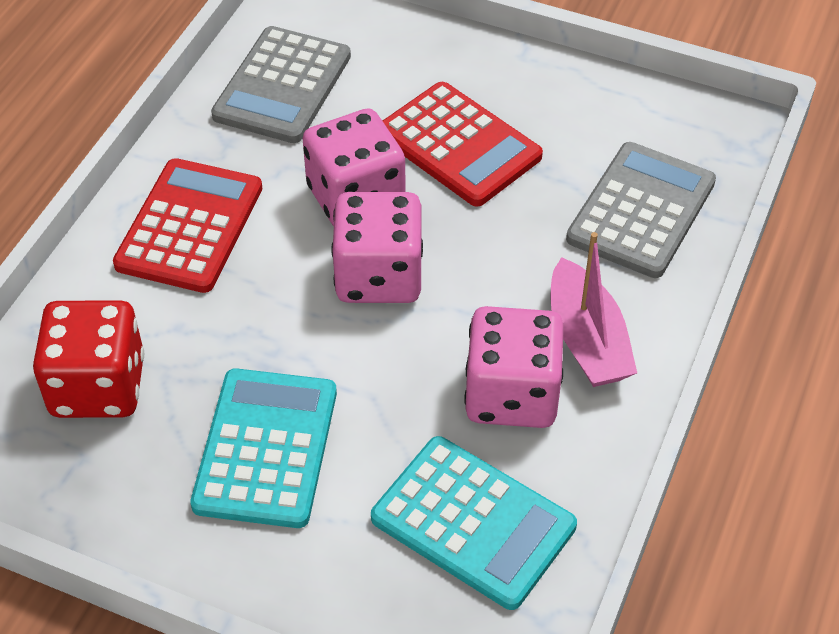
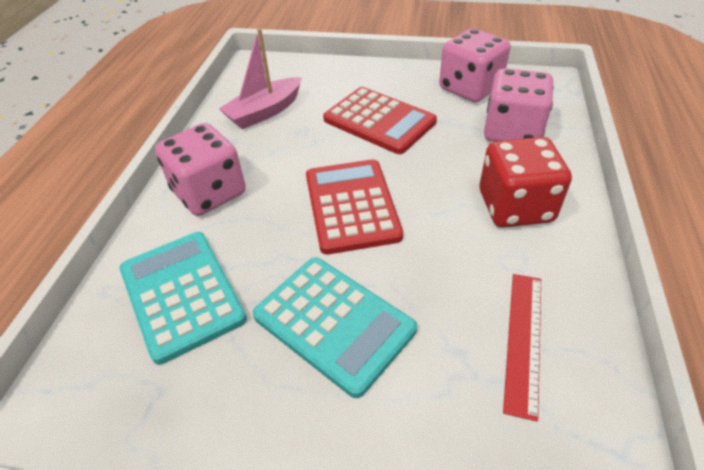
grey calculator: 2 -> 0
red ruler: 0 -> 1

